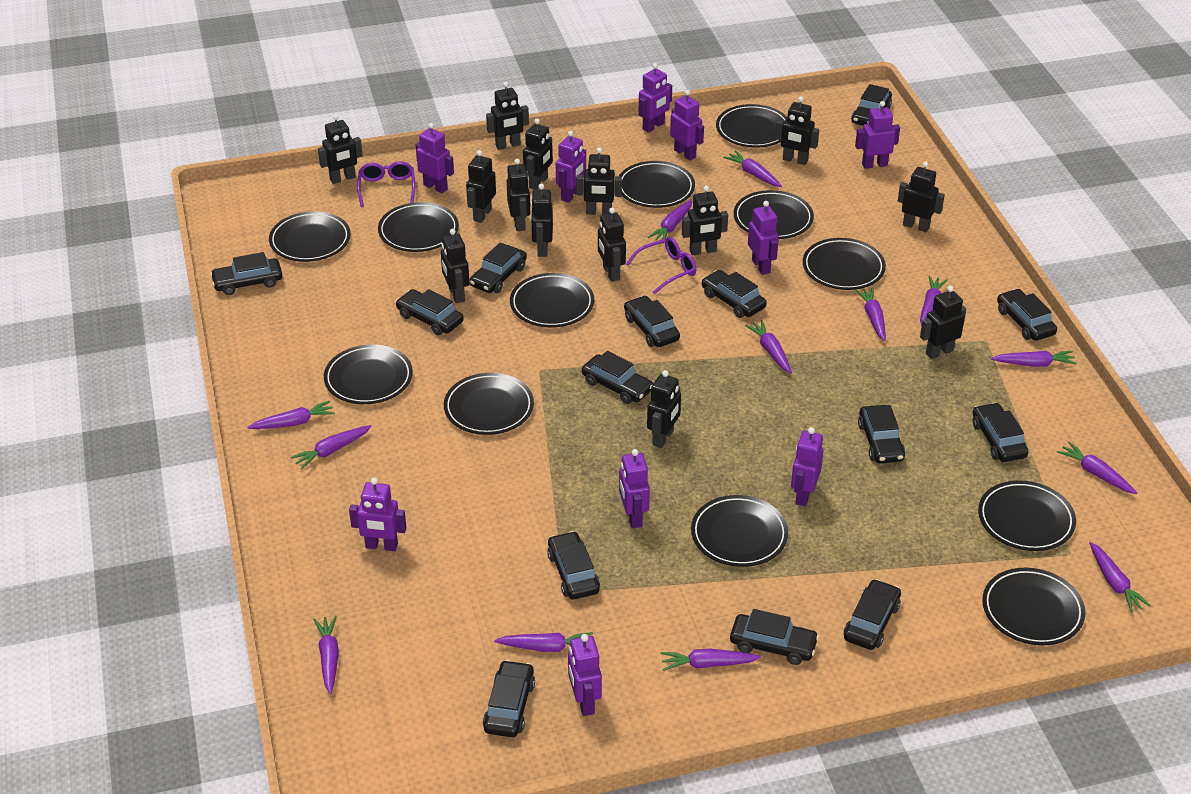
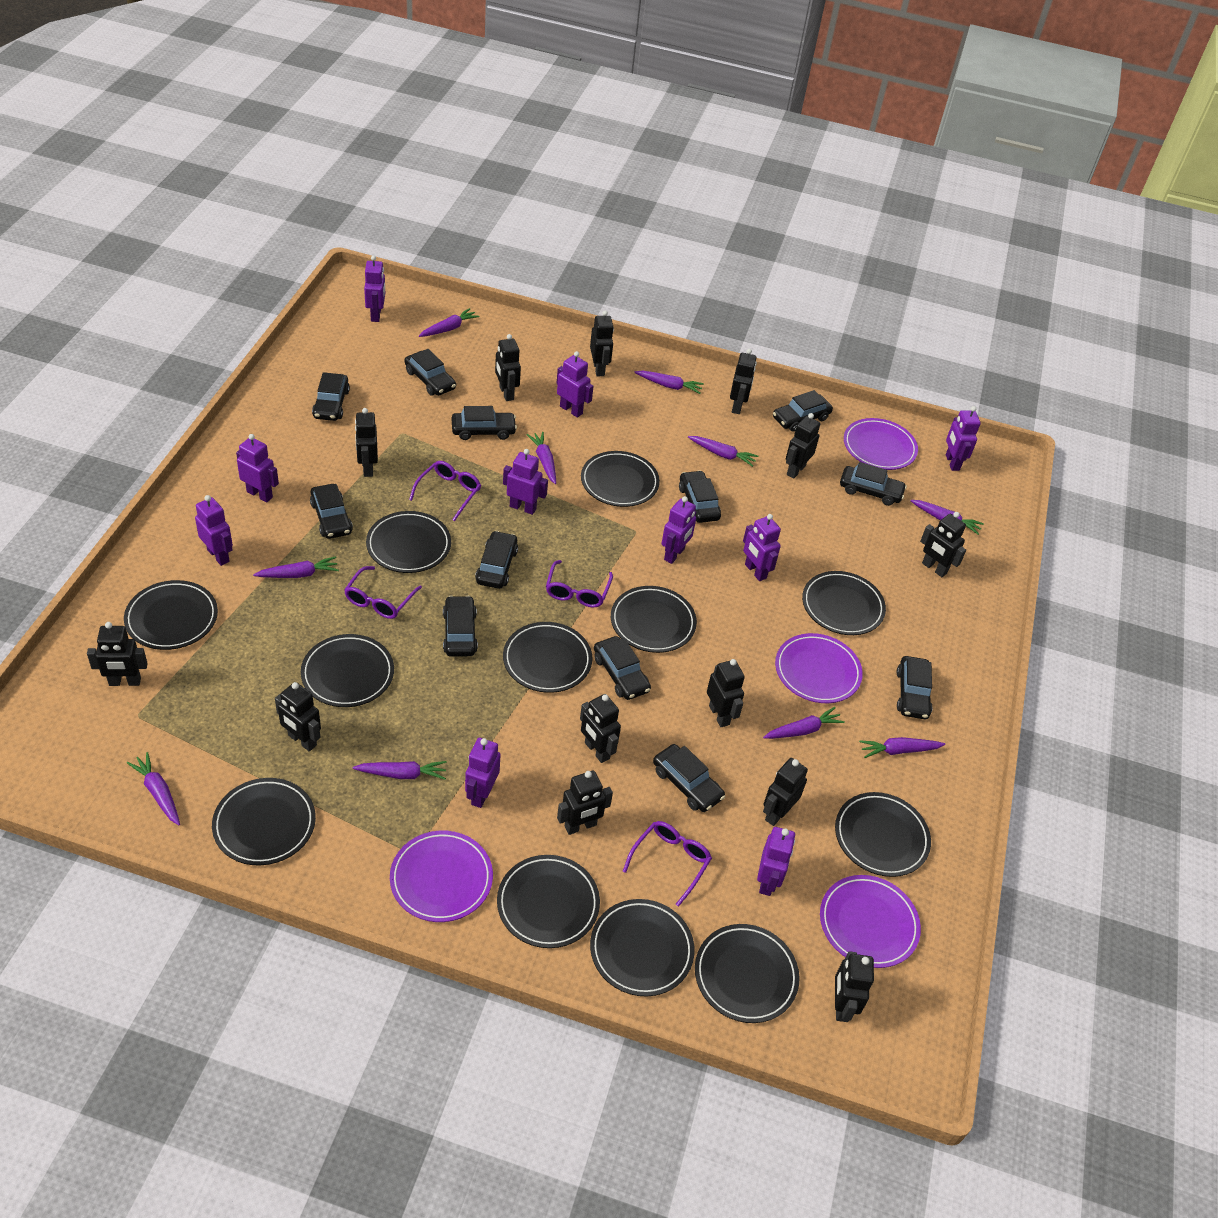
black car: 14 -> 12
black robot: 14 -> 13
purple carrot: 13 -> 10
purple glasses: 2 -> 4
purple plate: 0 -> 4

